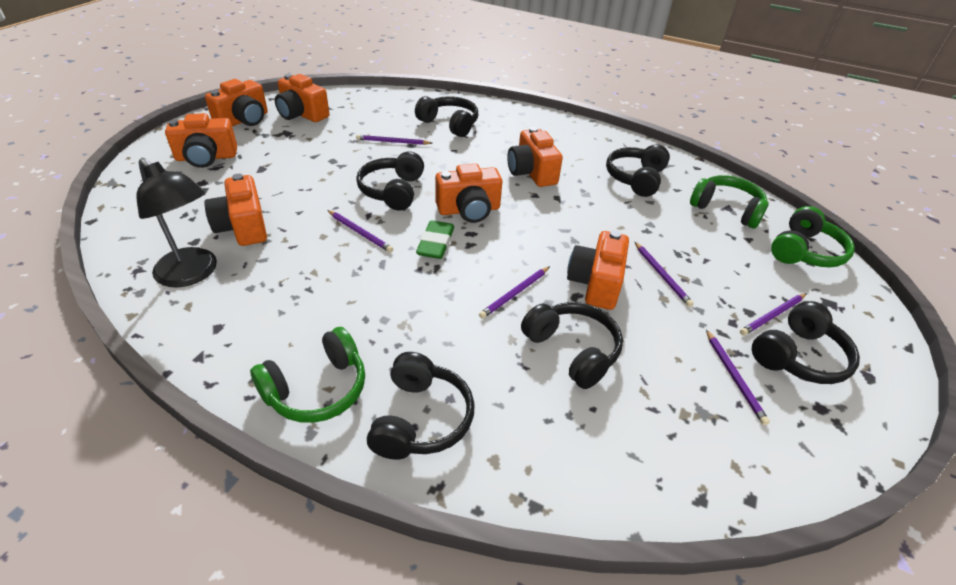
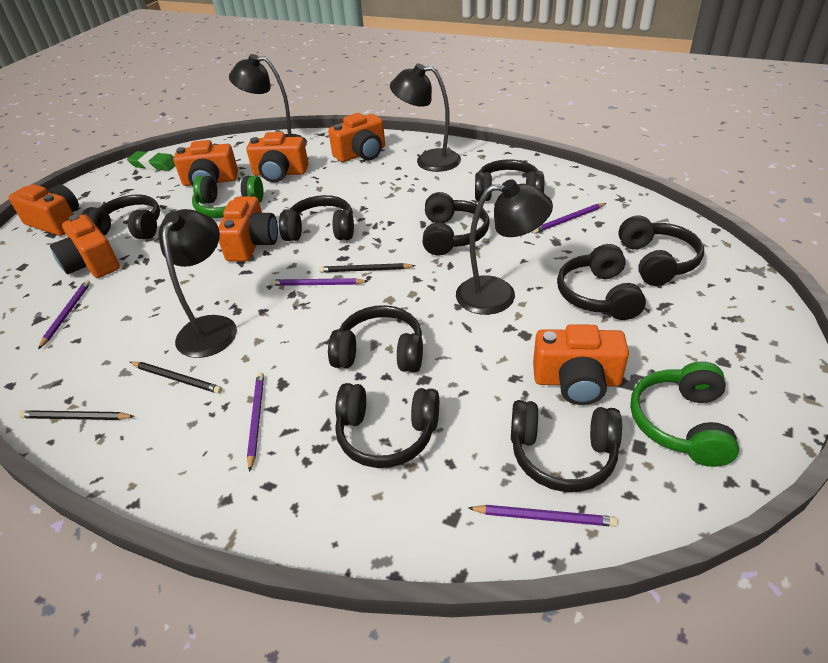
black headphones: 6 -> 9
black lamp: 1 -> 4
black pencil: 0 -> 3
green headphones: 3 -> 2
purple pencil: 6 -> 5

